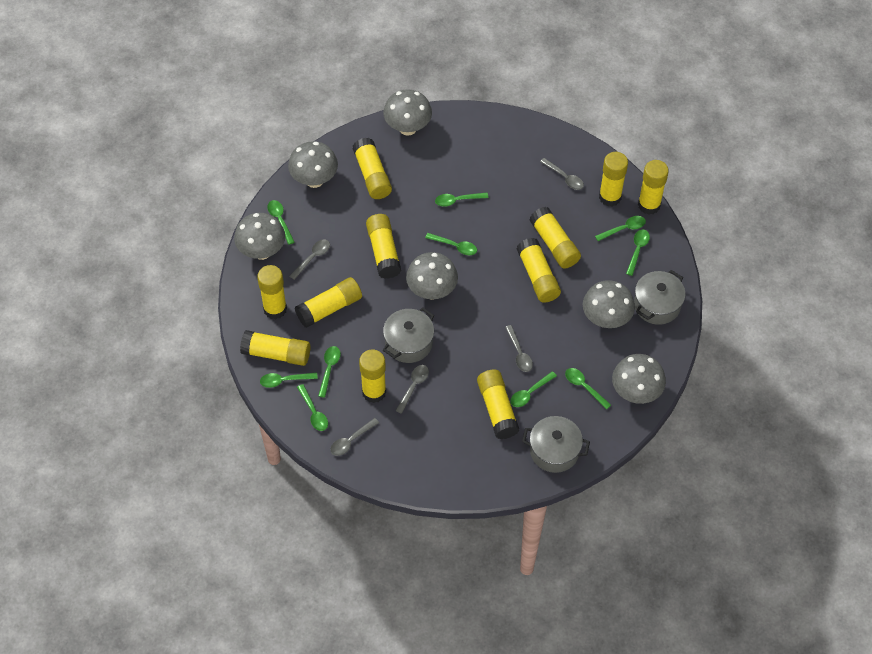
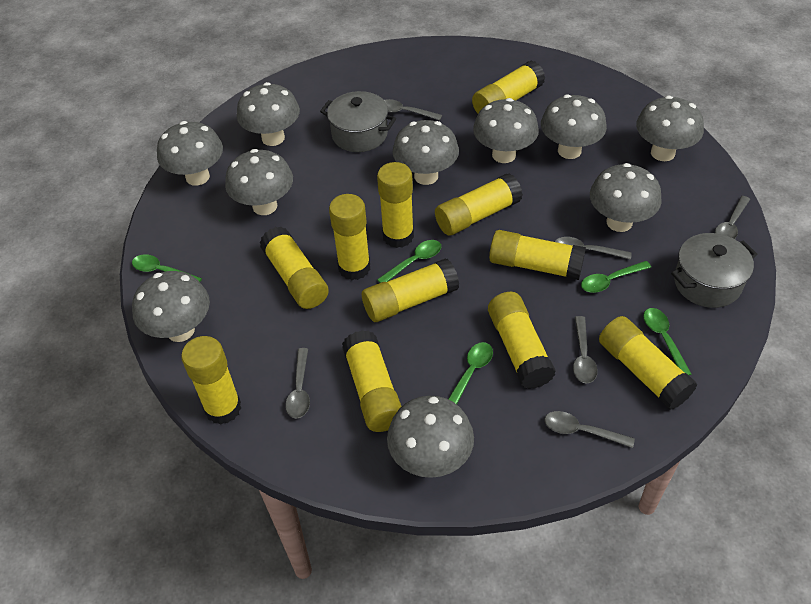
green spoon: 10 -> 5
grey mushroom: 6 -> 10
grey pot: 3 -> 2
grey spoon: 5 -> 6

